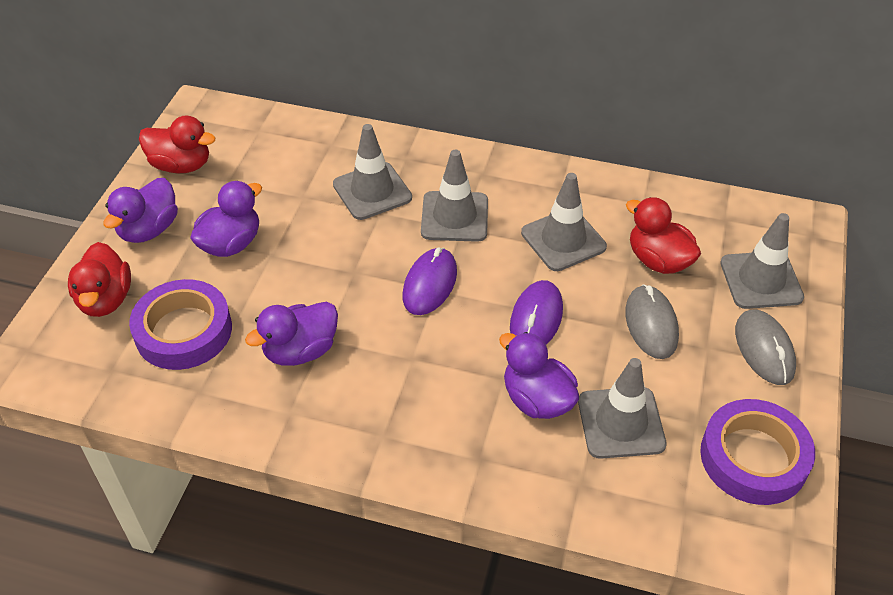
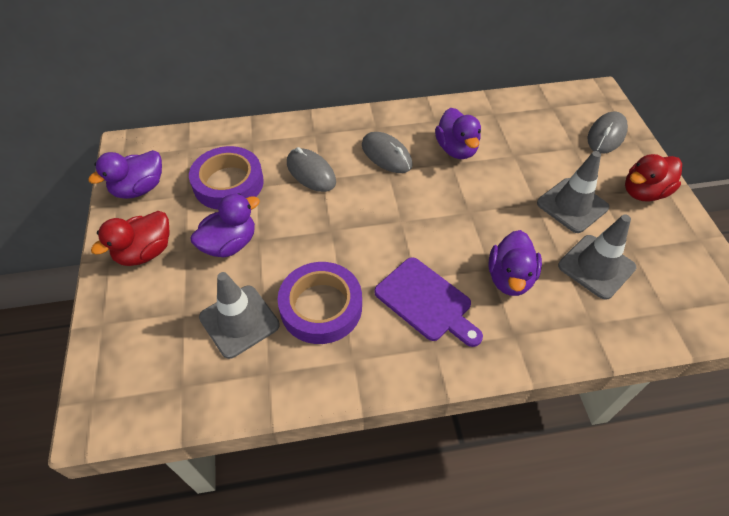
grey mouse: 2 -> 3
grey traffic cone: 5 -> 3
purple cutting board: 0 -> 1
purple mouse: 2 -> 0
red duck: 3 -> 2

